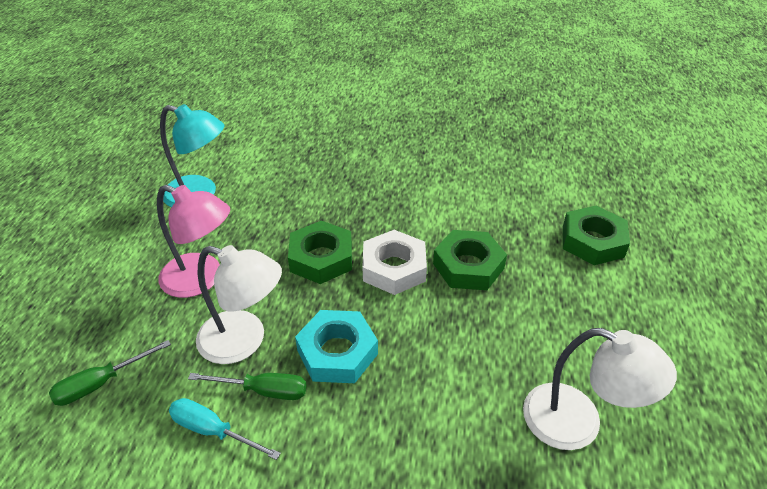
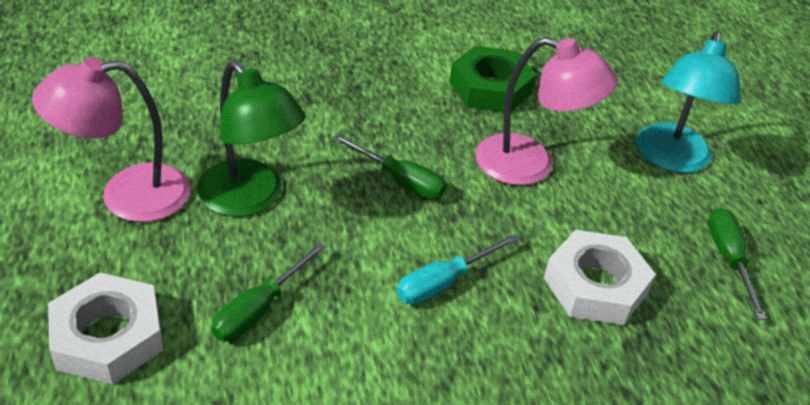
green lamp: 0 -> 1
green nut: 3 -> 1
green screwdriver: 2 -> 3
pink lamp: 1 -> 2
turquoise nut: 1 -> 0
white lamp: 2 -> 0
white nut: 1 -> 2

